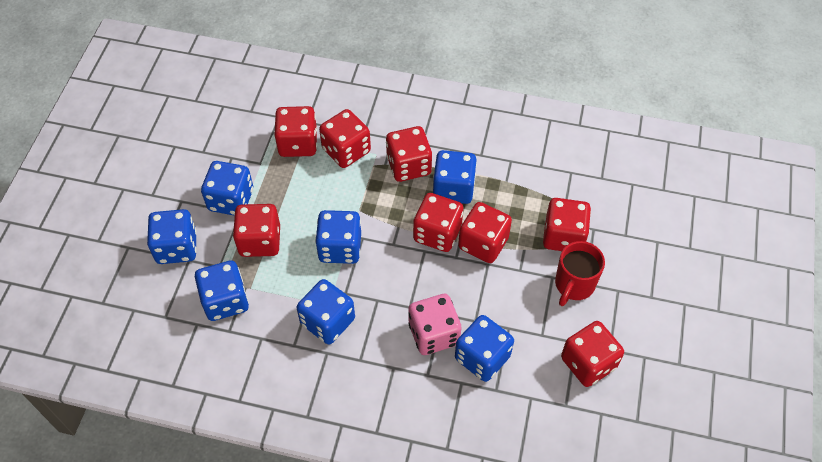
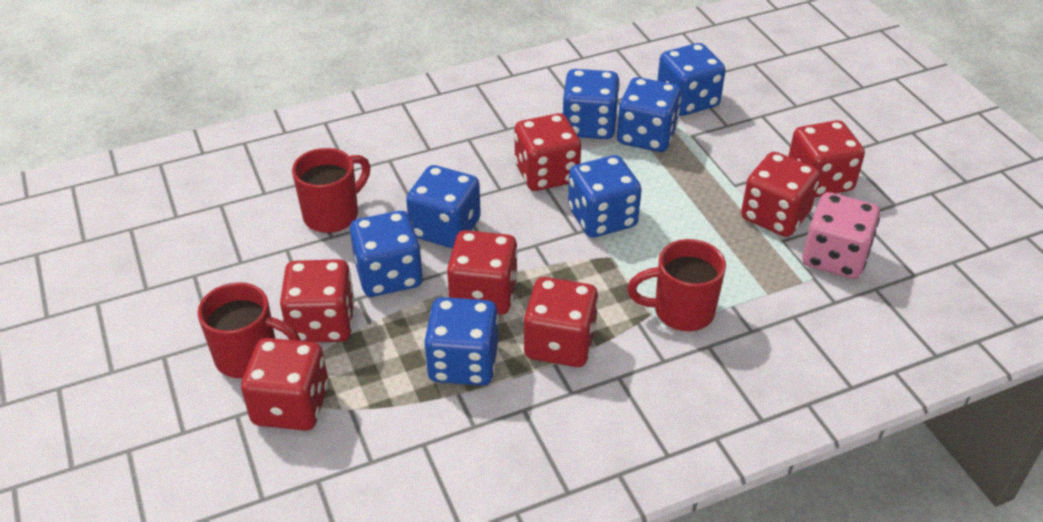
red dice: 8 -> 7
red mug: 1 -> 3

